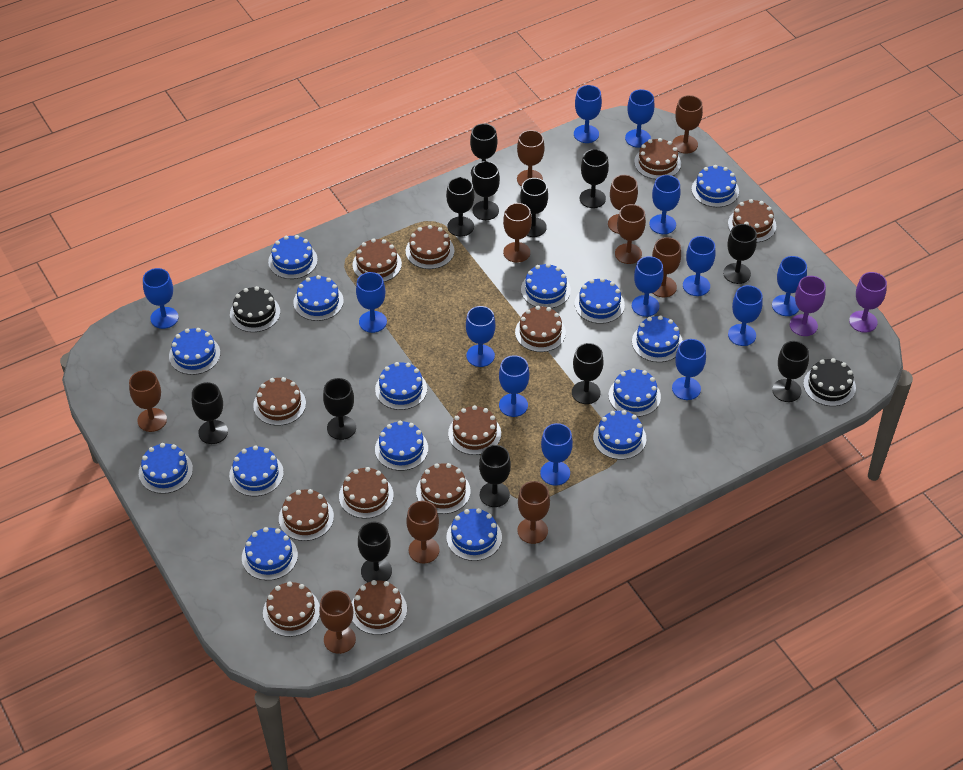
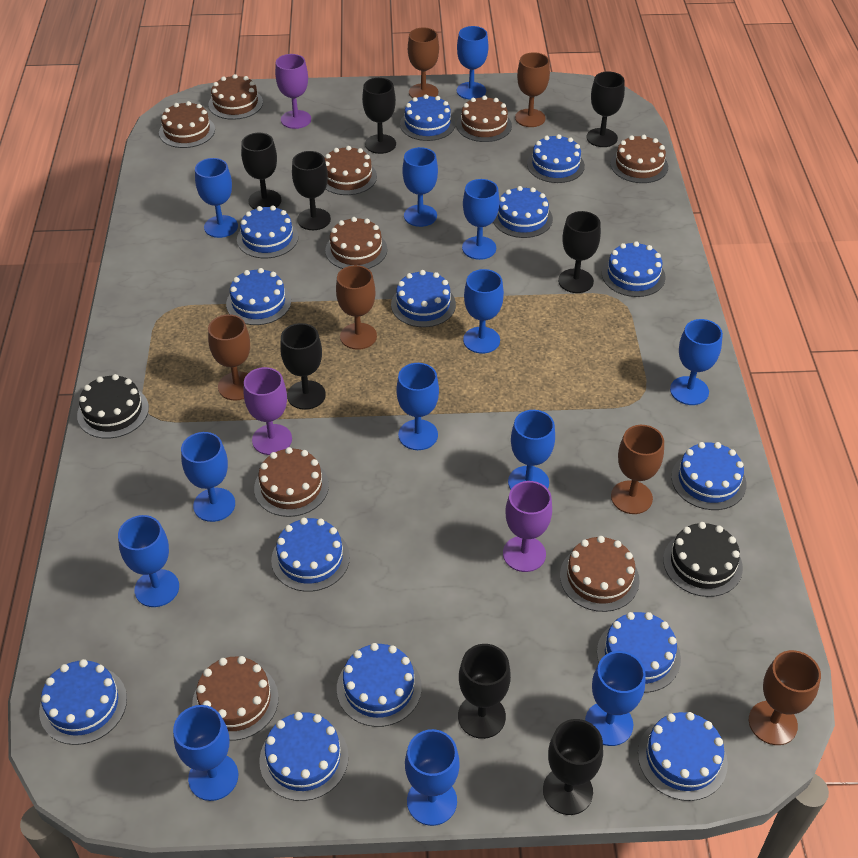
black goblet: 12 -> 8
blue cake: 15 -> 14
brown cake: 12 -> 9
brown goblet: 10 -> 6
purple goblet: 2 -> 3

